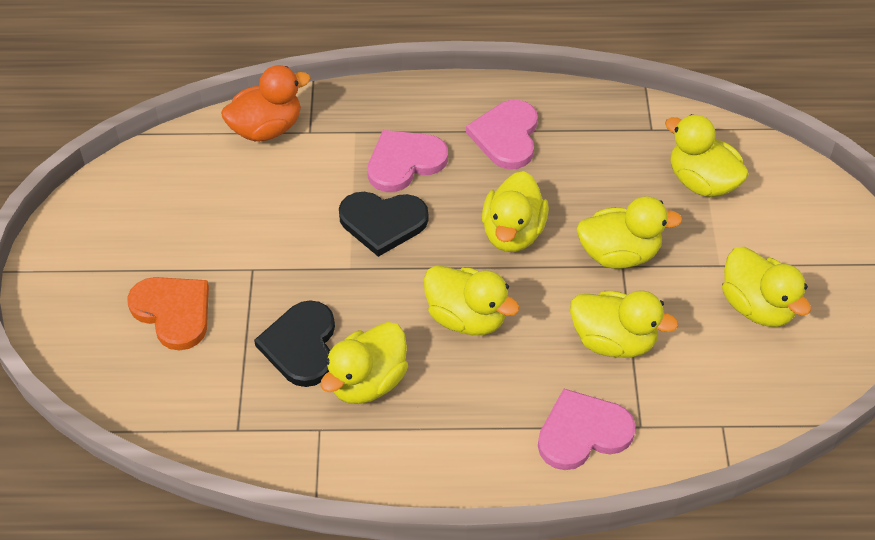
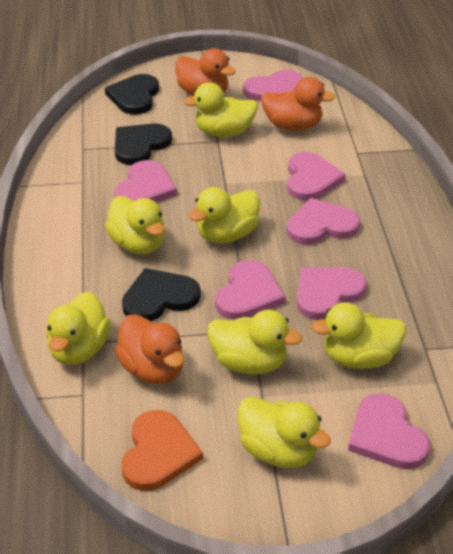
black heart: 2 -> 3
orange duck: 1 -> 3
pink heart: 3 -> 7

